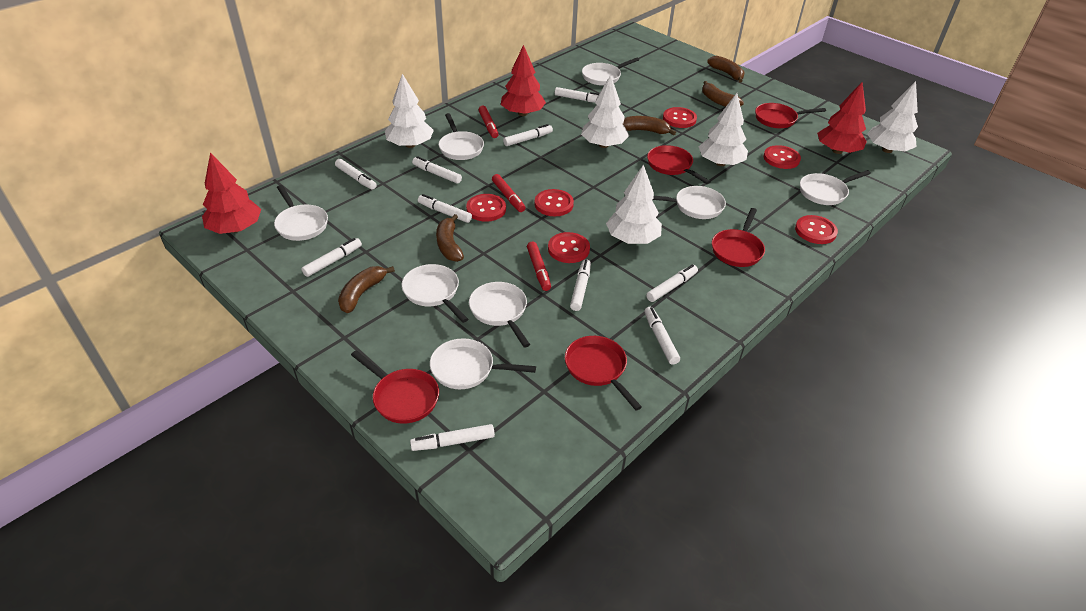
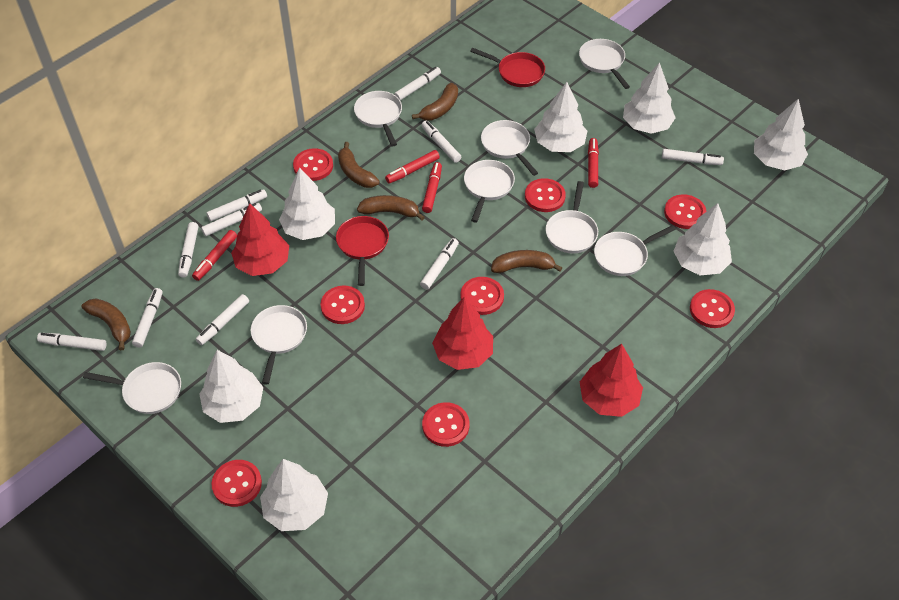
red button: 6 -> 8
red marker: 3 -> 4
red pan: 5 -> 2
white tree: 5 -> 7

